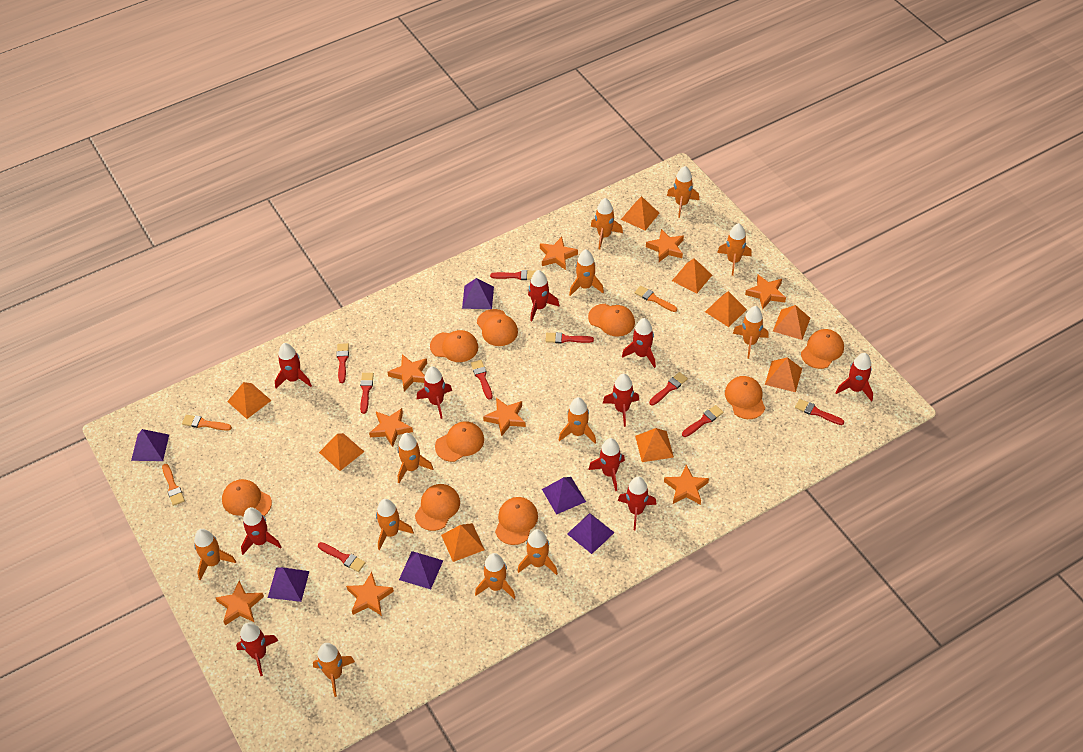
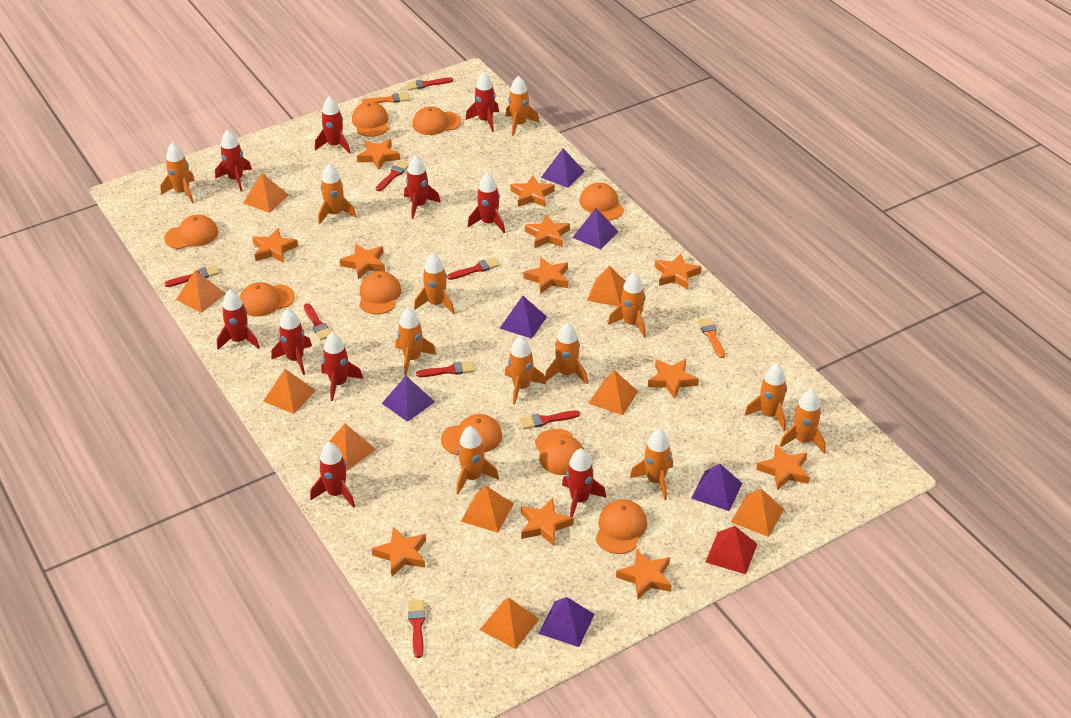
orange brush: 3 -> 2
orange star: 9 -> 12
red brush: 9 -> 8
red pyramid: 0 -> 1

